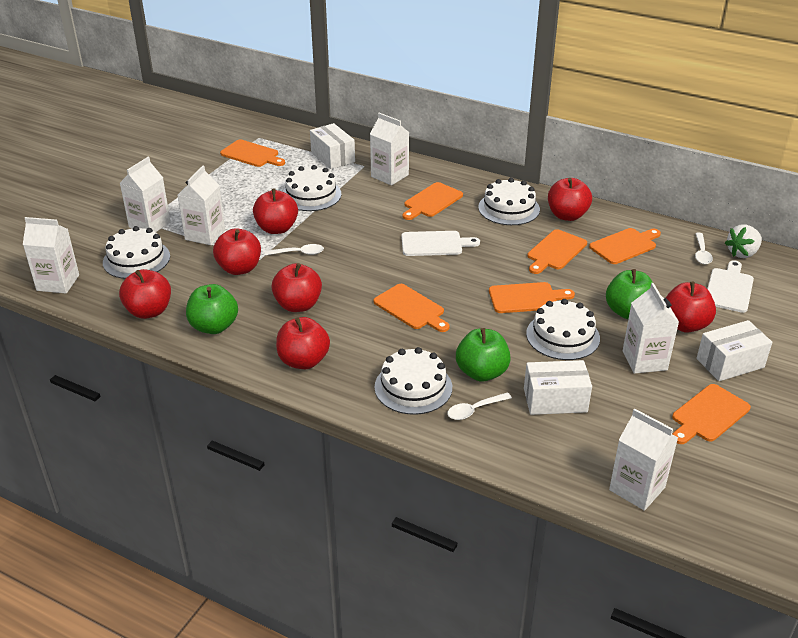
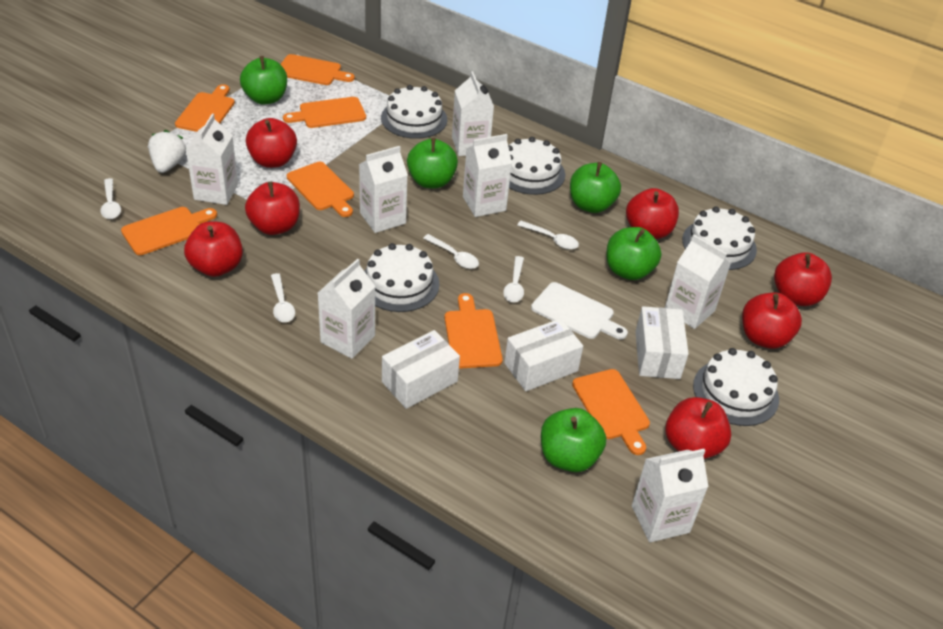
green apple: 3 -> 5
white carton: 6 -> 7
white cutting board: 2 -> 1
white spoon: 3 -> 5

